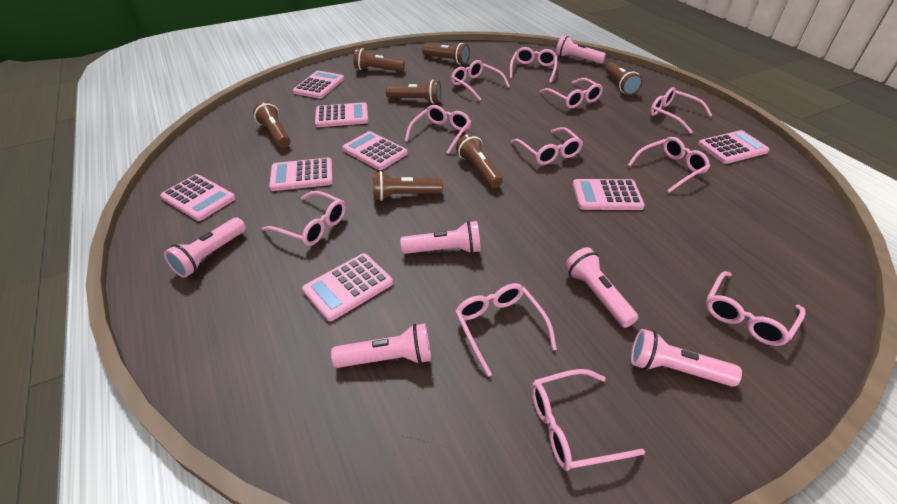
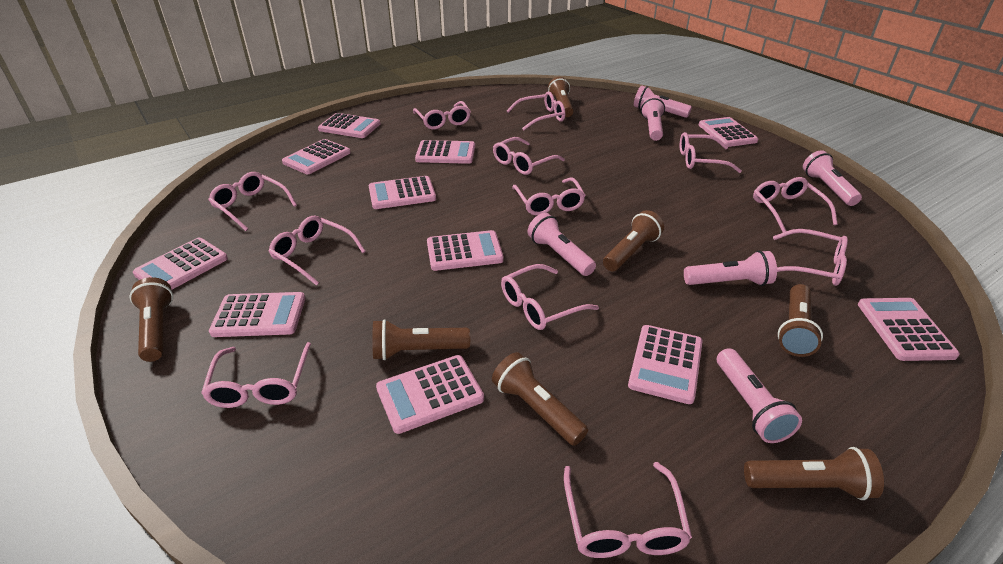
pink calculator: 8 -> 11
pink glasses: 11 -> 12

